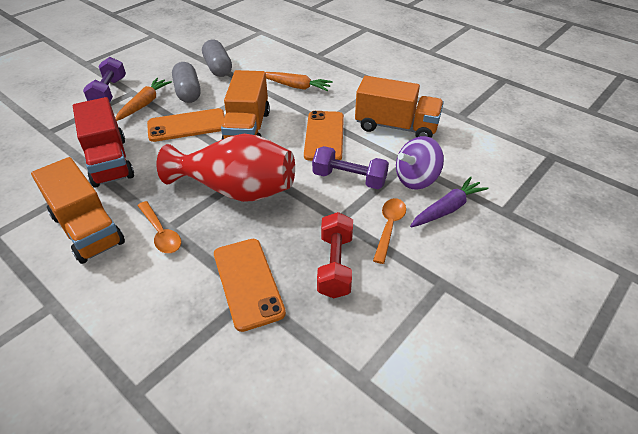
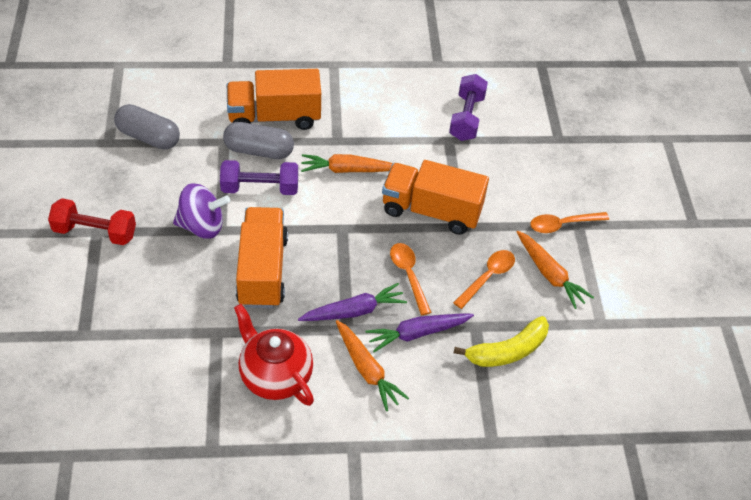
orange carrot: 2 -> 3
orange phone: 3 -> 0
orange spoon: 2 -> 3
purple carrot: 1 -> 2
red teapot: 0 -> 1
red truck: 1 -> 0
red vase: 1 -> 0
yellow banana: 0 -> 1

